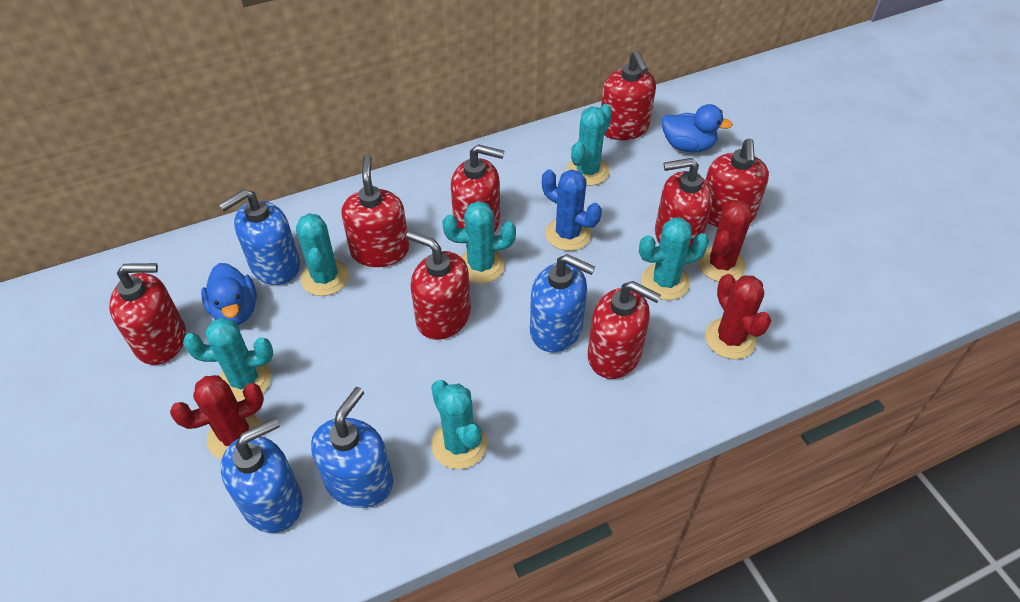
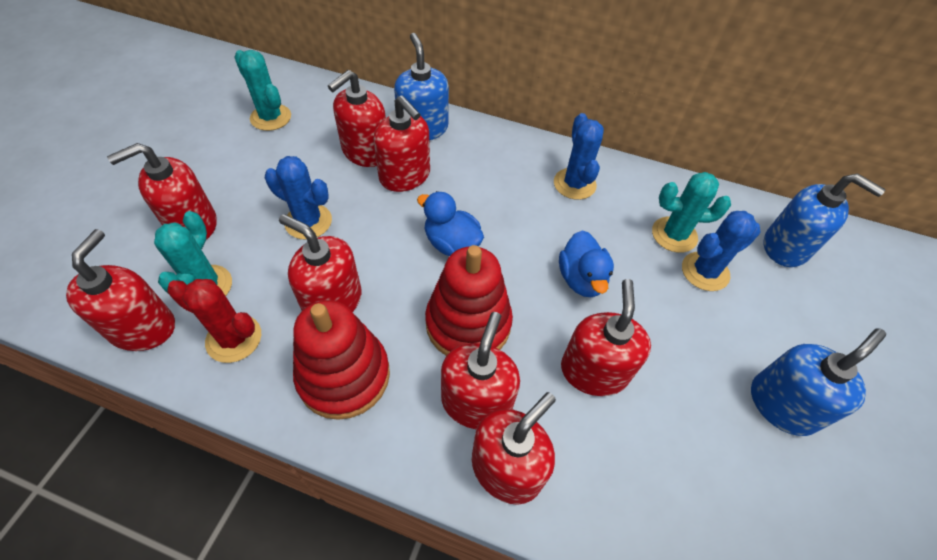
blue cactus: 1 -> 3
blue soap dispenser: 4 -> 3
red cactus: 3 -> 1
red stacking toy: 0 -> 2
turquoise cactus: 6 -> 3

